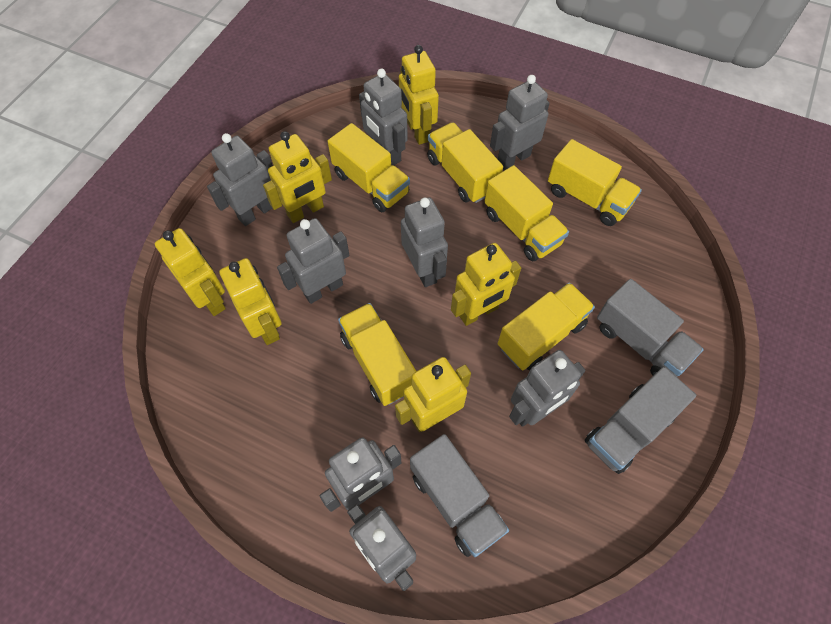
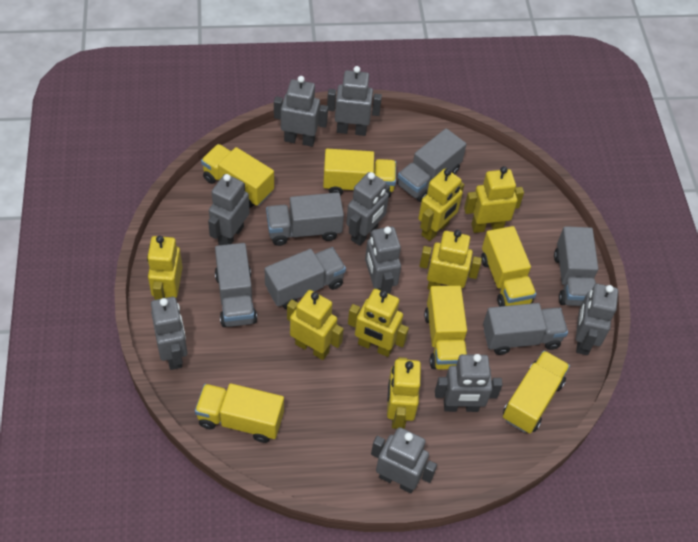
grey robot: 8 -> 9
grey truck: 3 -> 6
yellow robot: 6 -> 7

